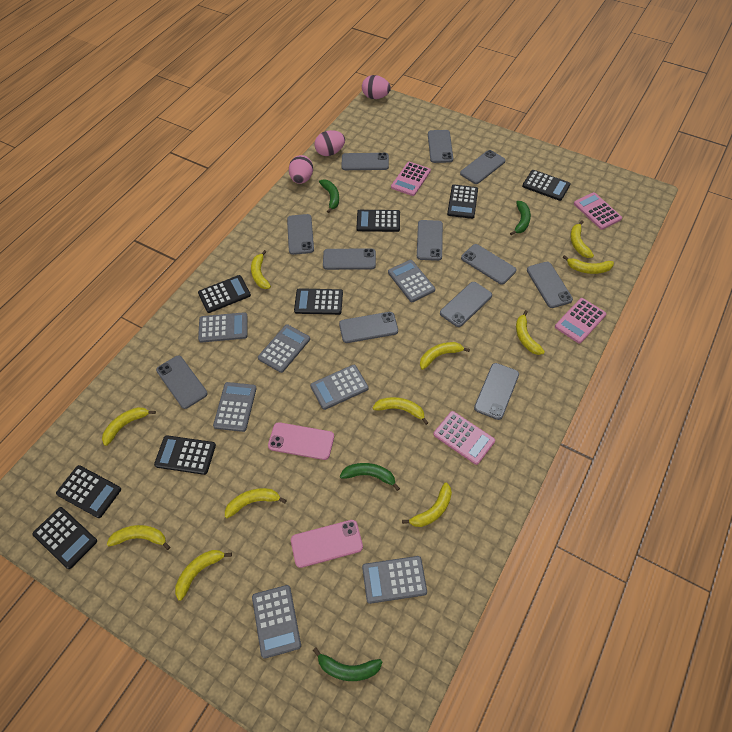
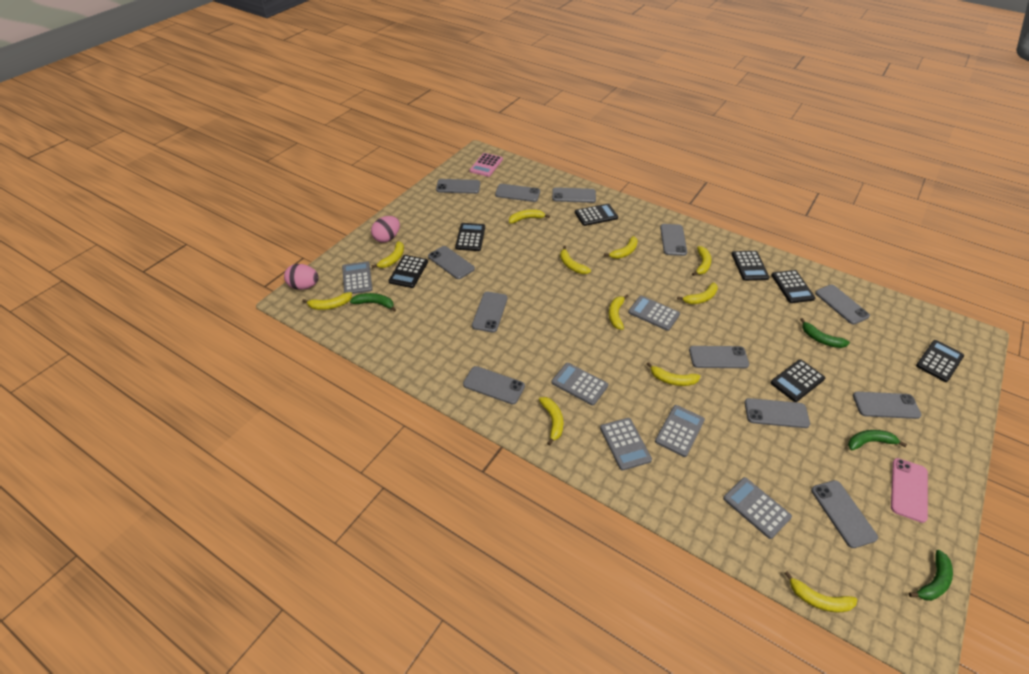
black calculator: 8 -> 7
grey calculator: 7 -> 6
pink calculator: 4 -> 1
pink egg: 3 -> 2
pink phone: 2 -> 1

